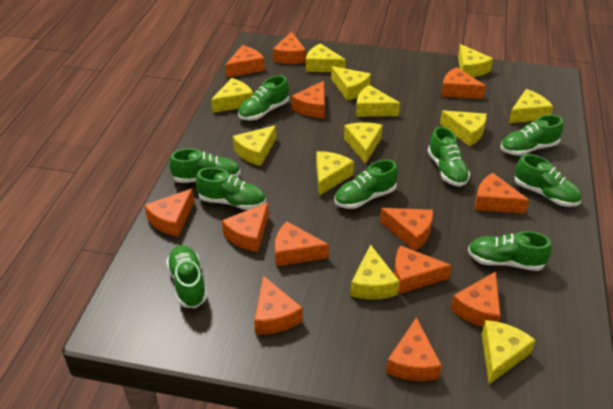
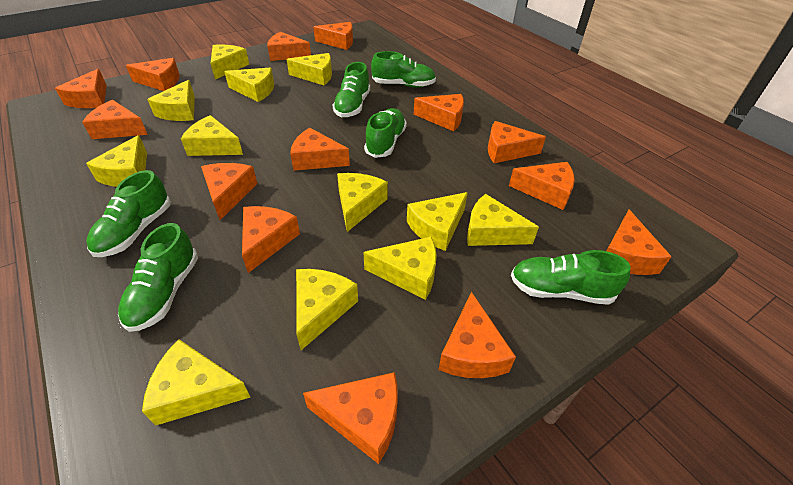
green shoe: 9 -> 6
orange cheese: 13 -> 14

